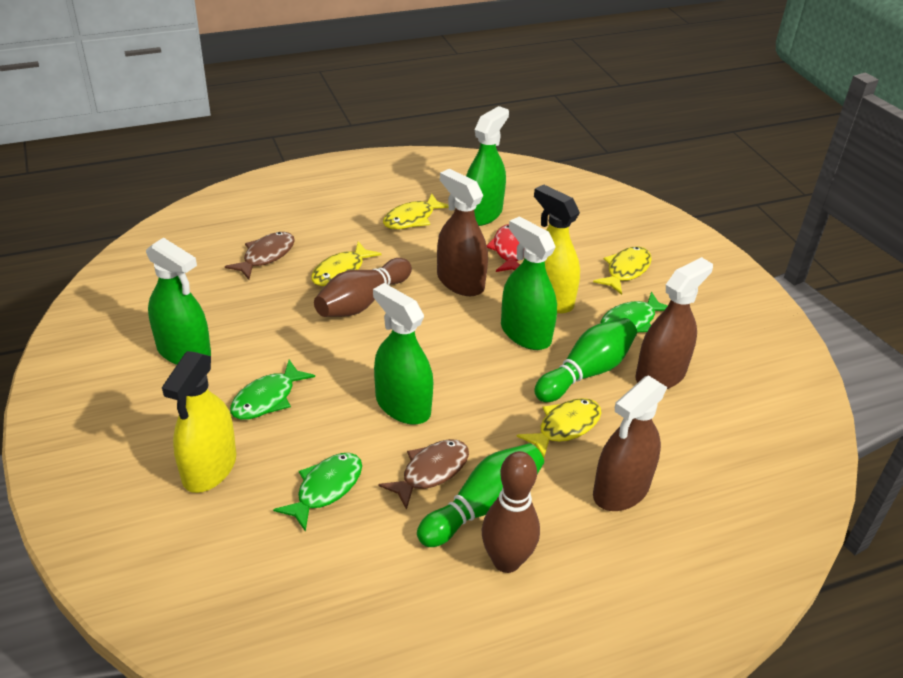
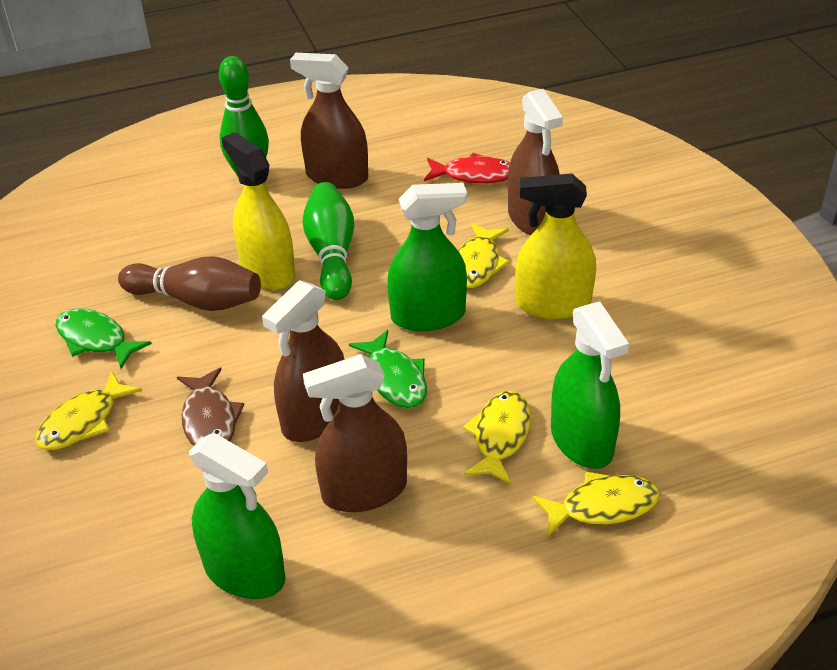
brown bowling pin: 2 -> 1
brown fish: 2 -> 1
brown spray bottle: 3 -> 4
green fish: 3 -> 2
green spray bottle: 4 -> 3

